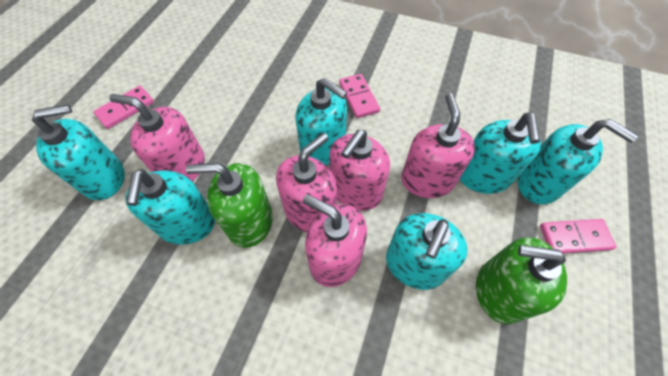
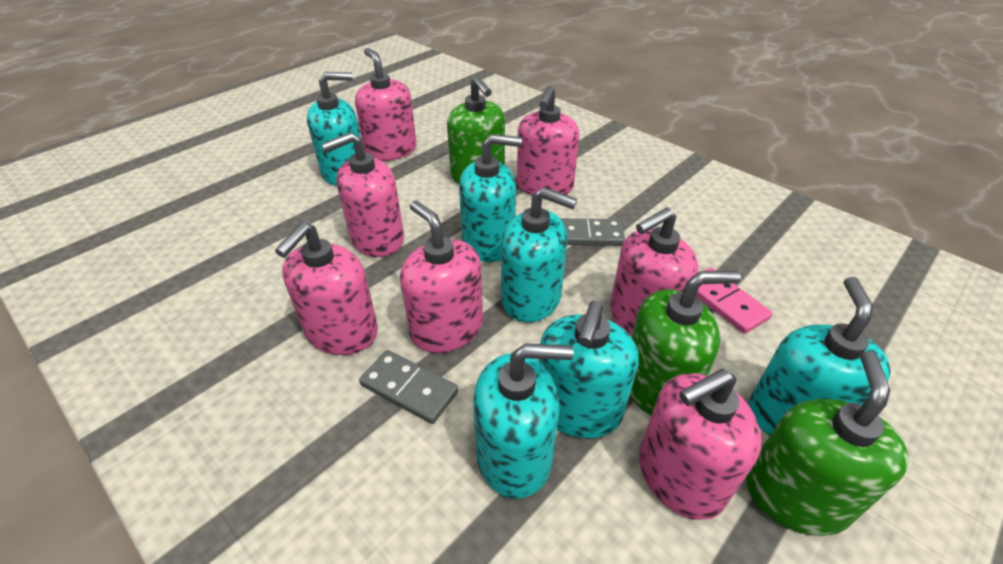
green soap dispenser: 2 -> 3
grey domino: 0 -> 2
pink domino: 3 -> 1
pink soap dispenser: 5 -> 7

